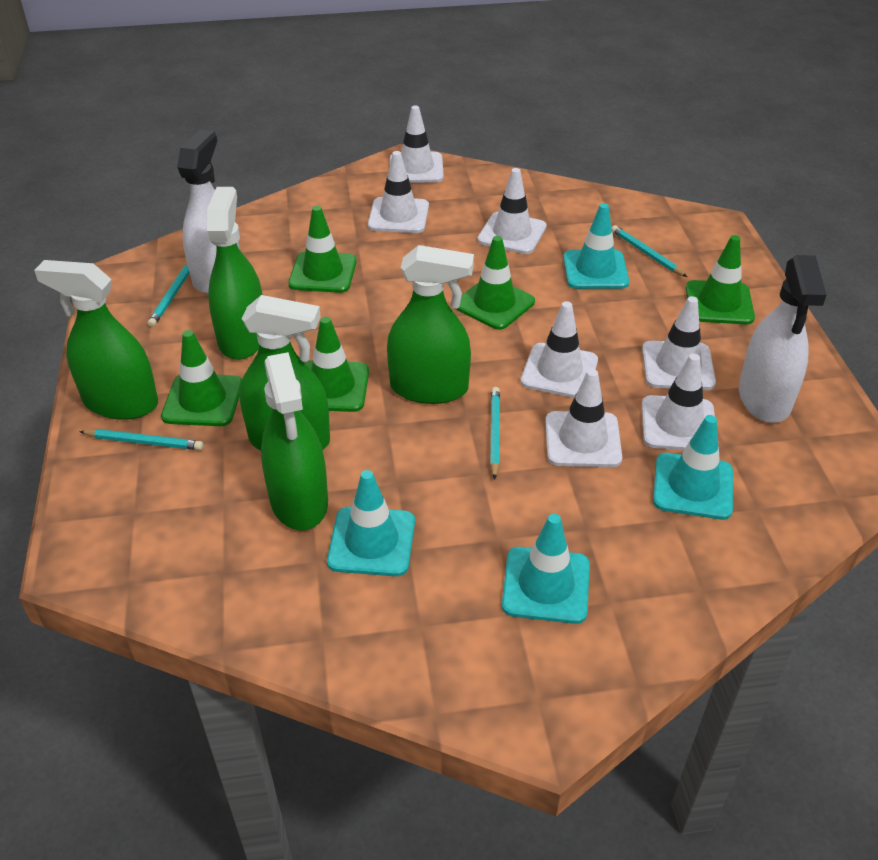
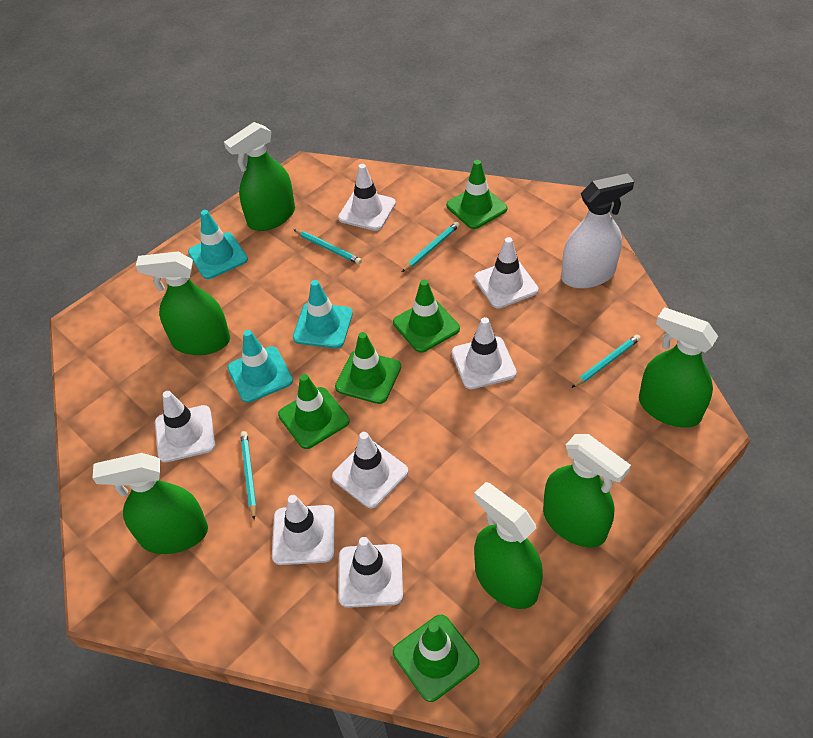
green spray bottle: 5 -> 6
turquoise traffic cone: 4 -> 3
white spray bottle: 2 -> 1

